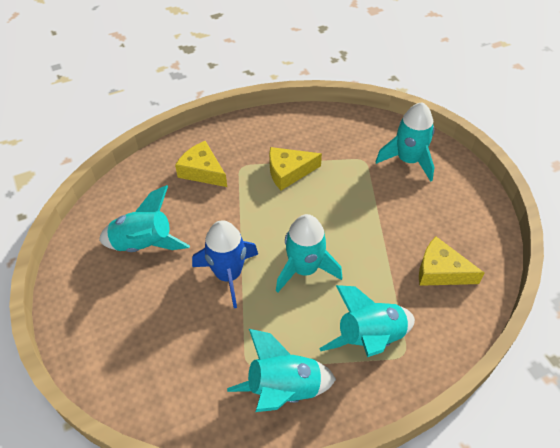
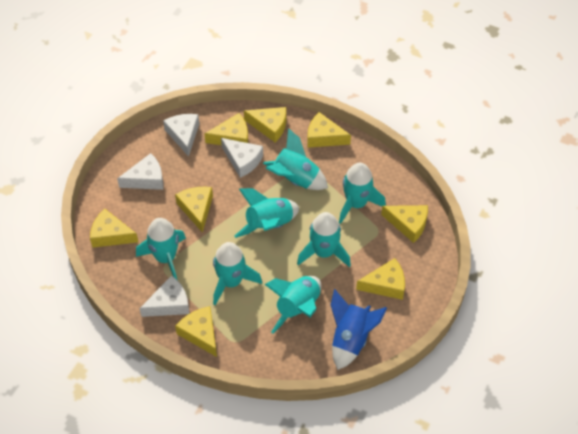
turquoise rocket: 5 -> 7
white cheese: 0 -> 4
yellow cheese: 3 -> 8

